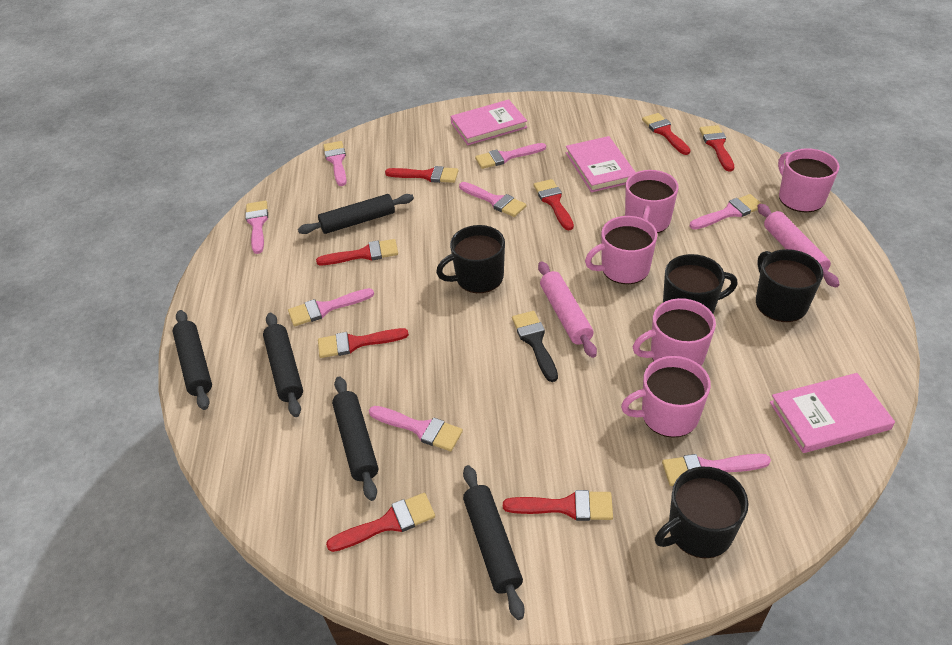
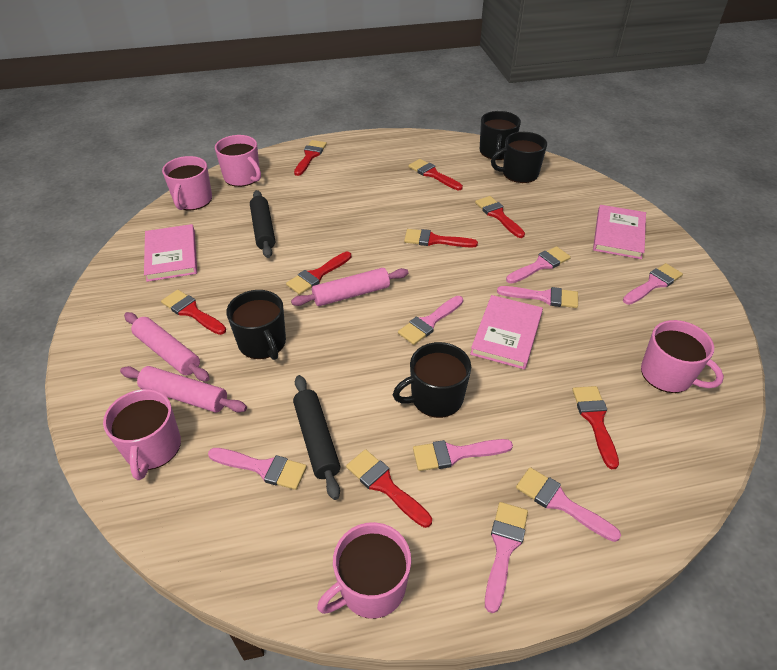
black brush: 1 -> 0
black rolling pin: 5 -> 2
pink rolling pin: 2 -> 3

